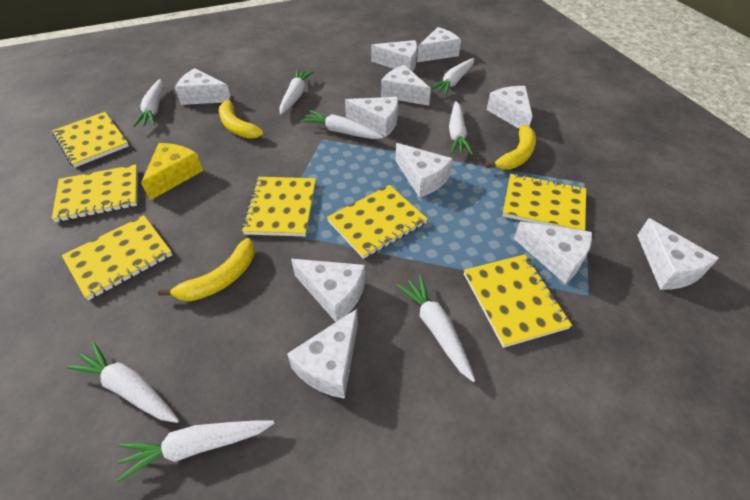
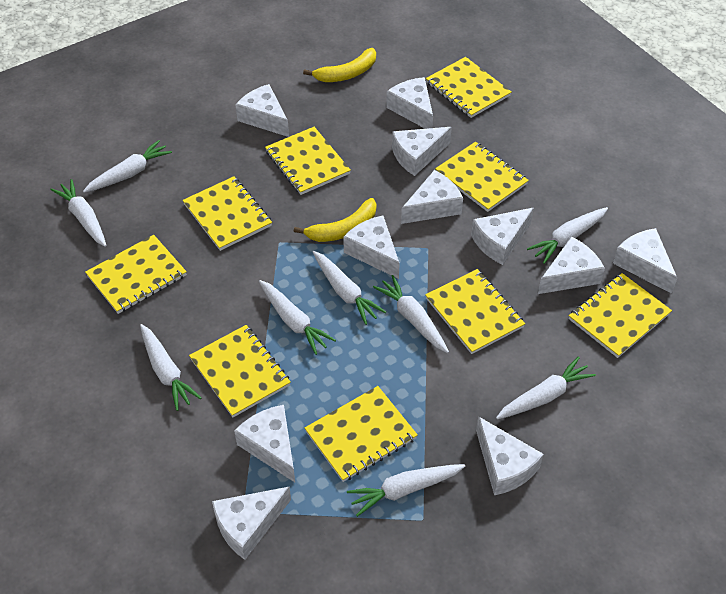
white carrot: 8 -> 9
yellow banana: 3 -> 2
yellow cheese: 1 -> 0
yellow notebook: 7 -> 9

